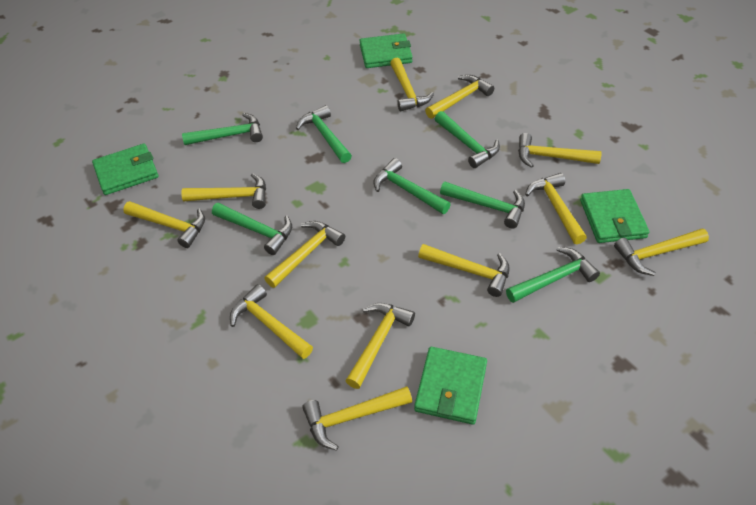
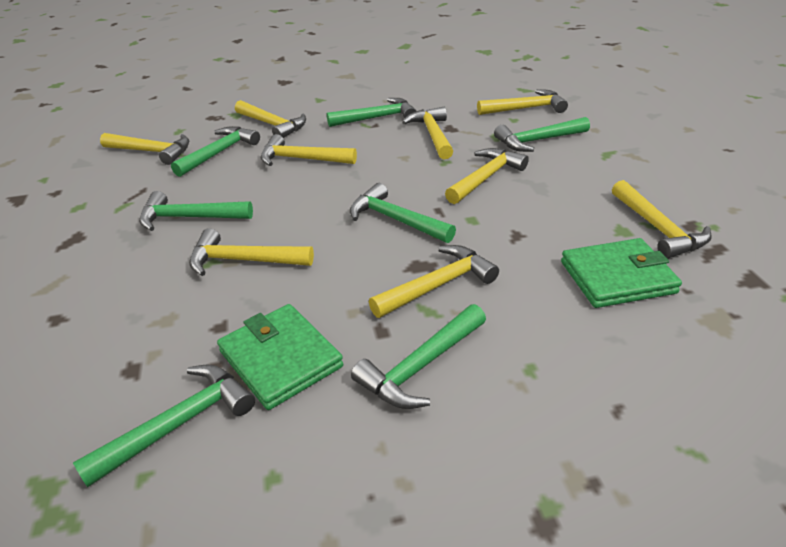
green wallet: 4 -> 2
yellow hammer: 12 -> 9

